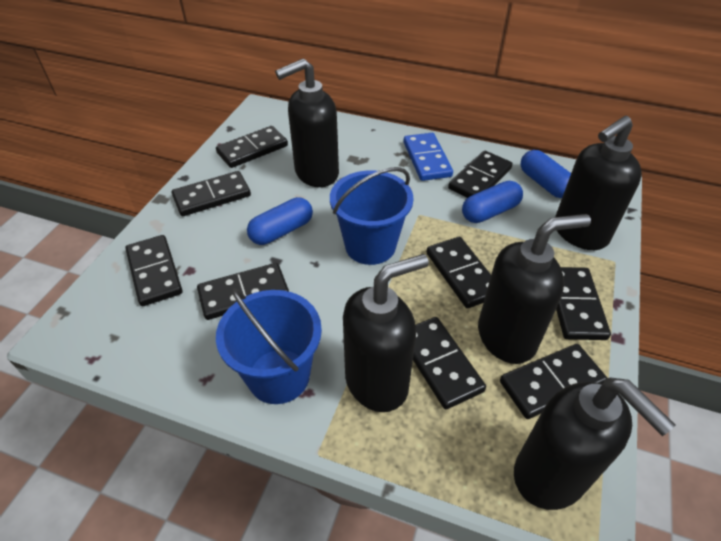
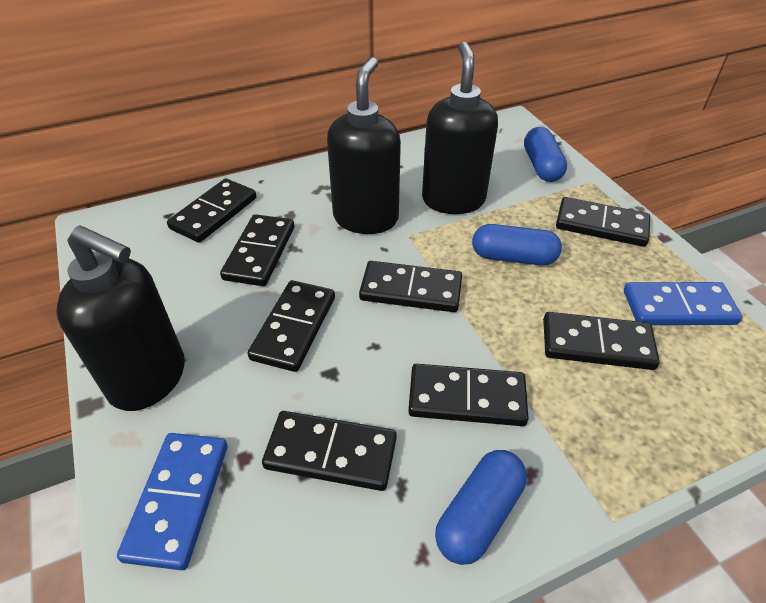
black domino: 9 -> 8
black soap dispenser: 5 -> 3
blue bucket: 2 -> 0
blue domino: 1 -> 2

